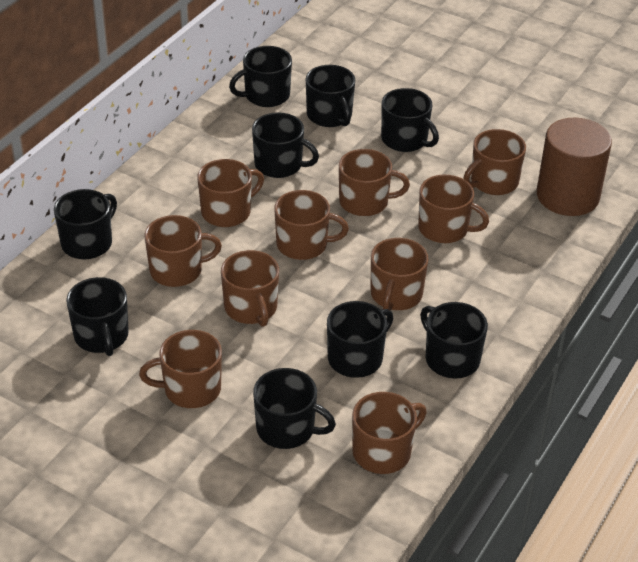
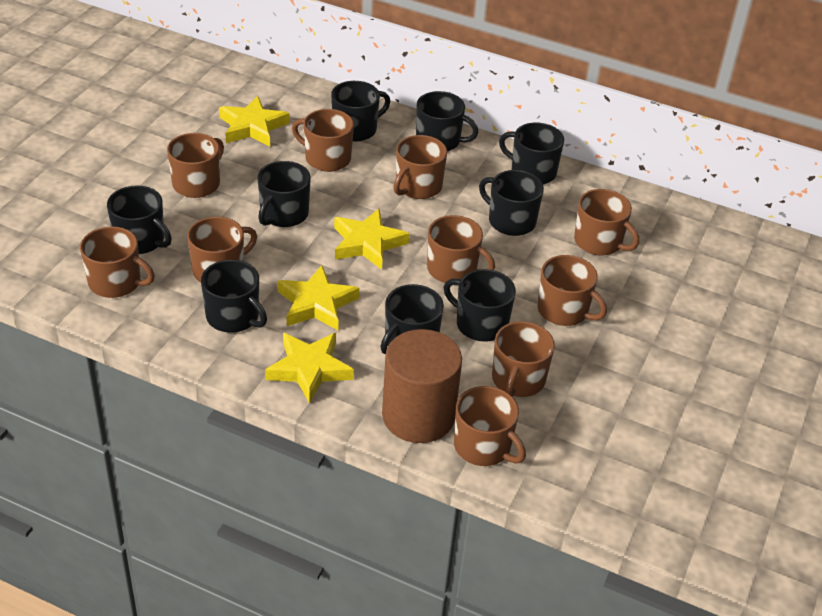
yellow star: 0 -> 4

